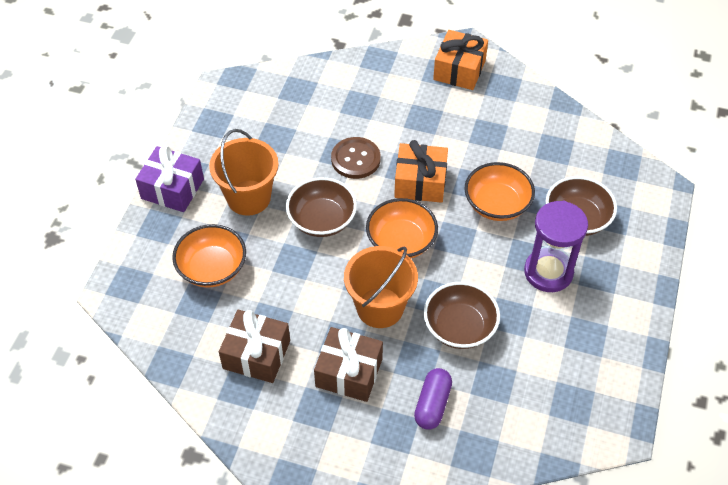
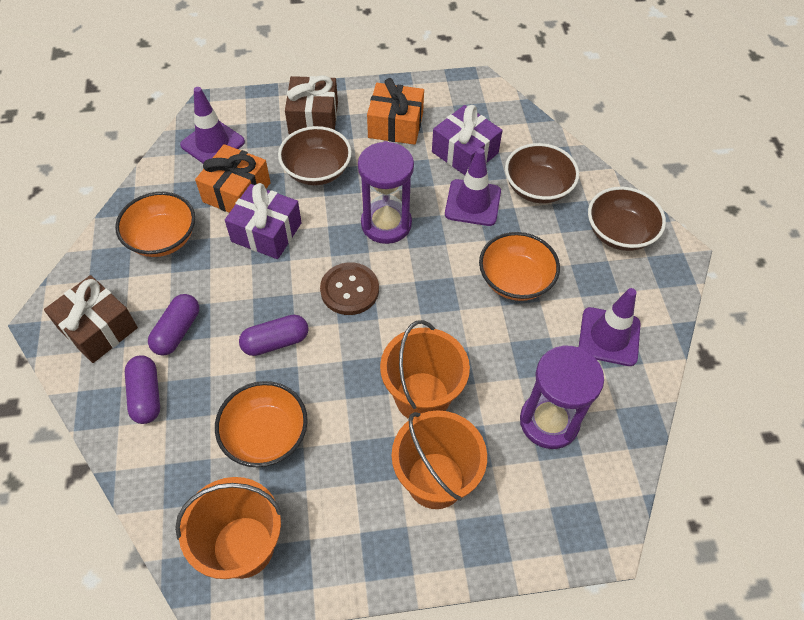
orange bucket: 2 -> 3
purple capsule: 1 -> 3
purple gift: 1 -> 2
purple hourglass: 1 -> 2
purple traffic cone: 0 -> 3

